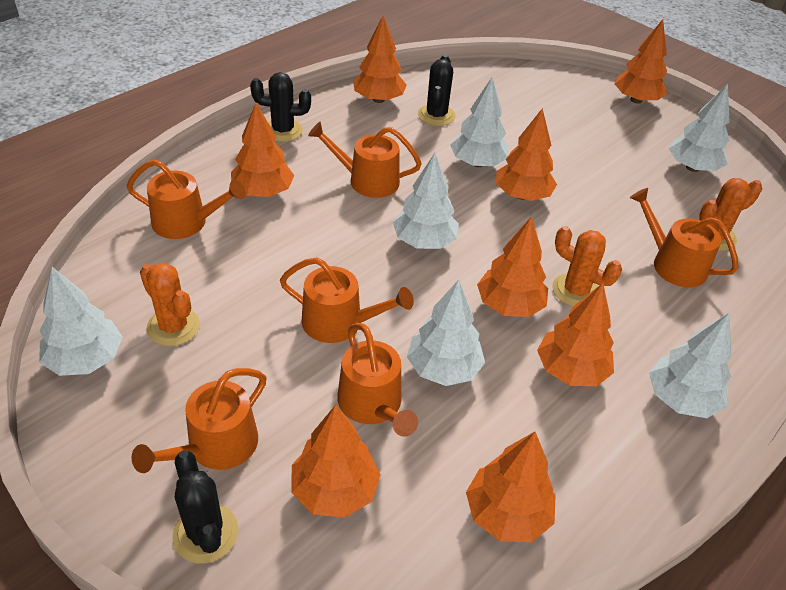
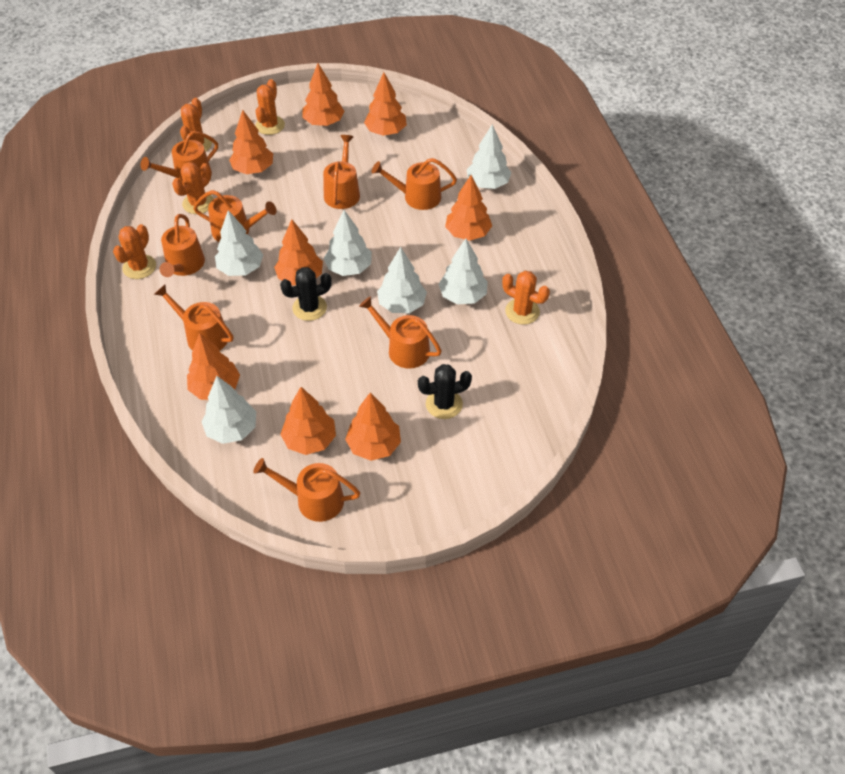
black cactus: 3 -> 2
orange cactus: 3 -> 5
orange watering can: 6 -> 8

